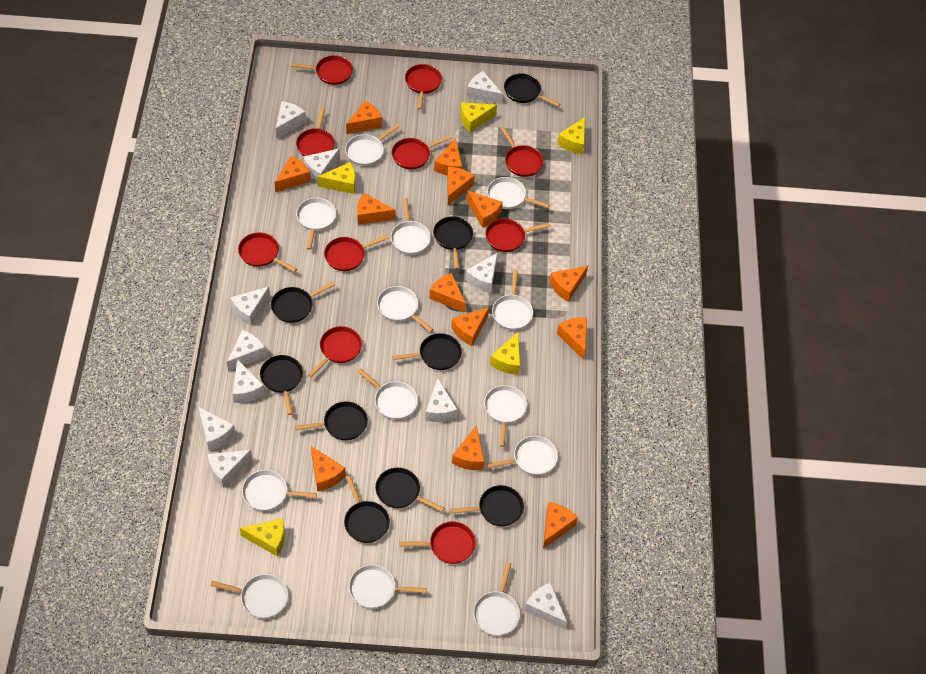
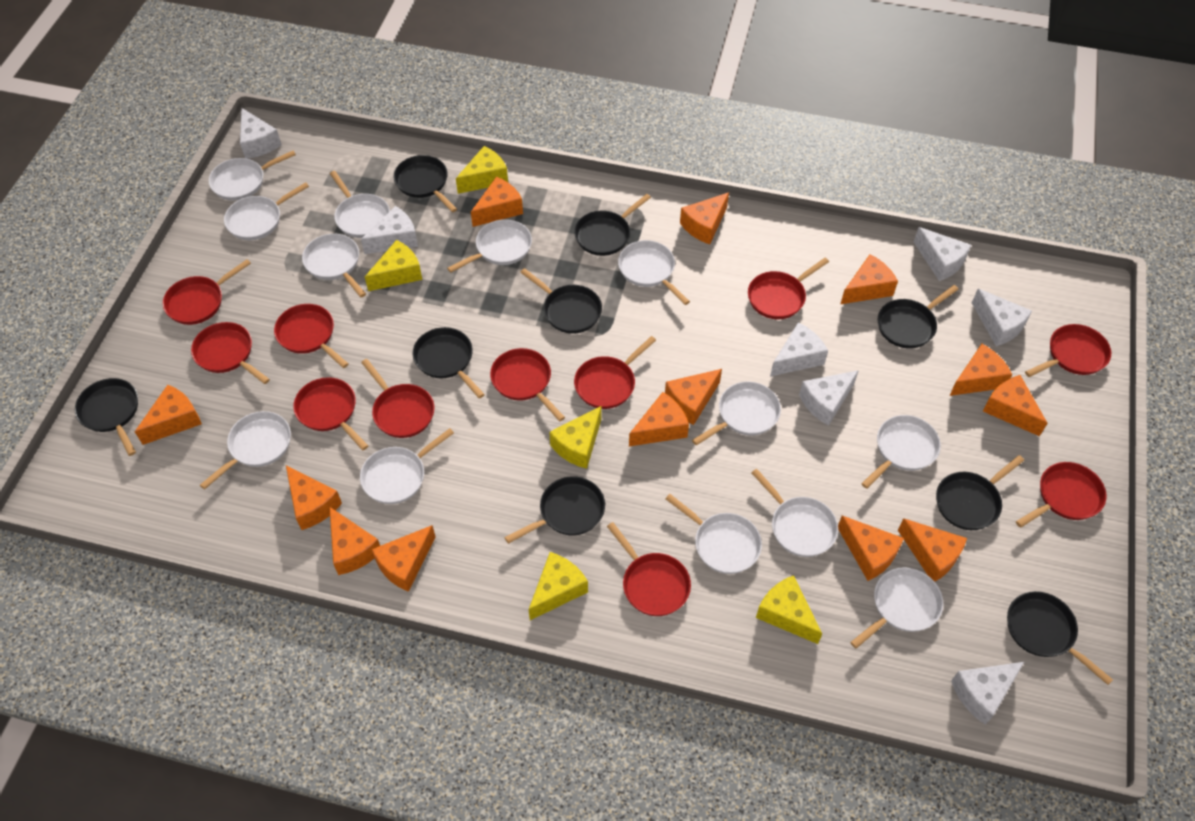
red pan: 10 -> 11
white cheese: 11 -> 7

